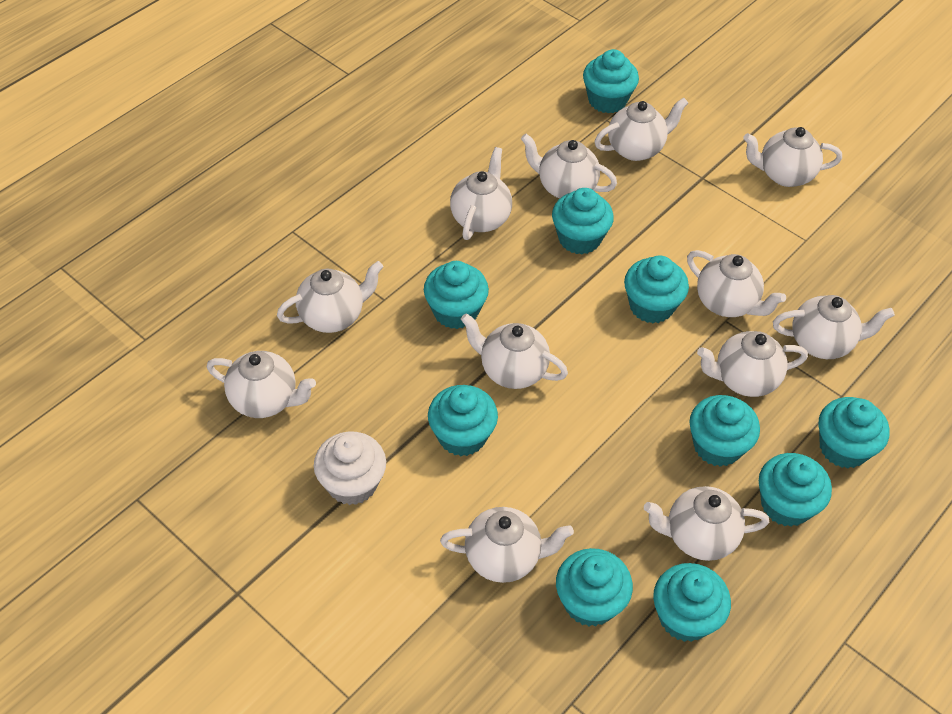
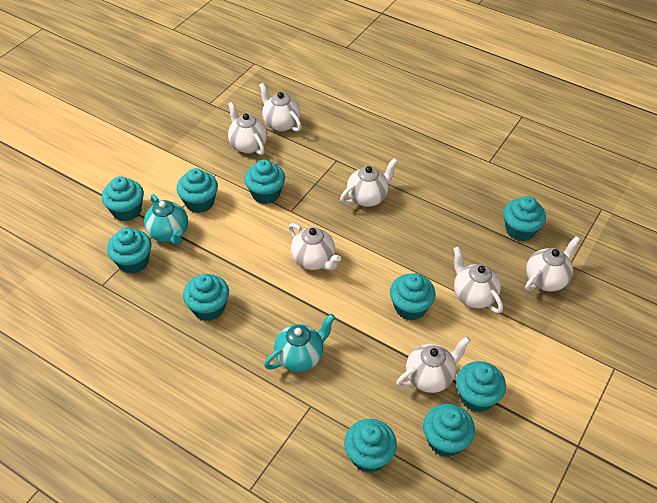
turquoise teapot: 0 -> 2
white cupcake: 1 -> 0
white teapot: 12 -> 7

